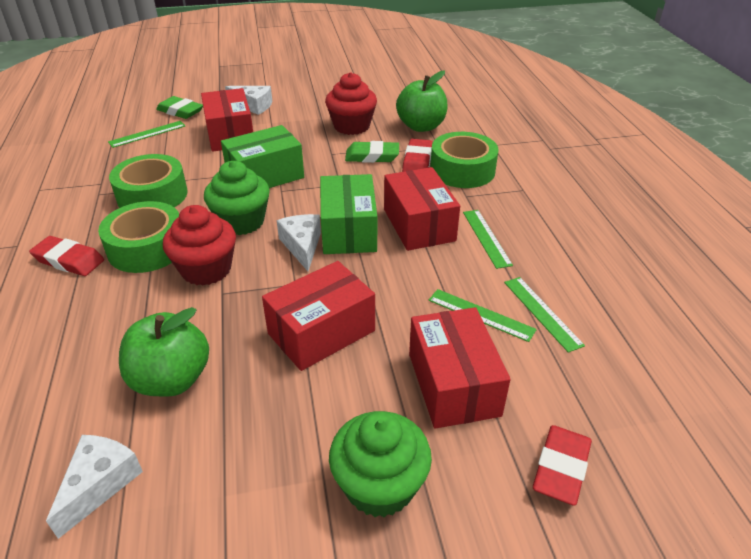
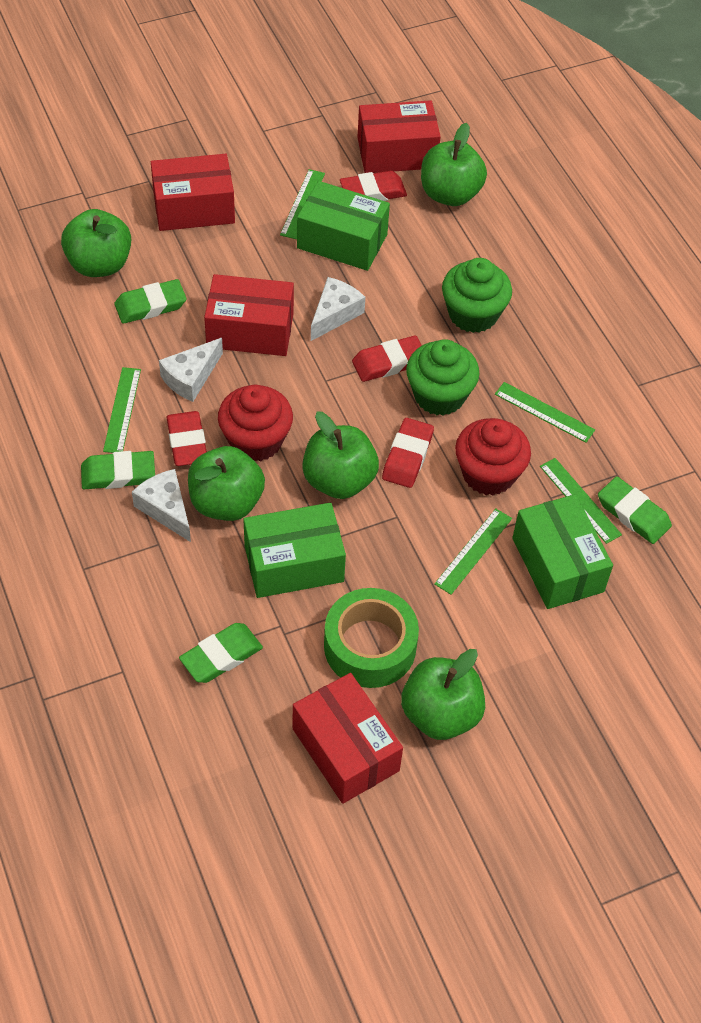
green apple: 2 -> 5
green box: 2 -> 3
green eraser: 2 -> 4
green ruler: 4 -> 5
green tape: 3 -> 1
red eraser: 3 -> 4

